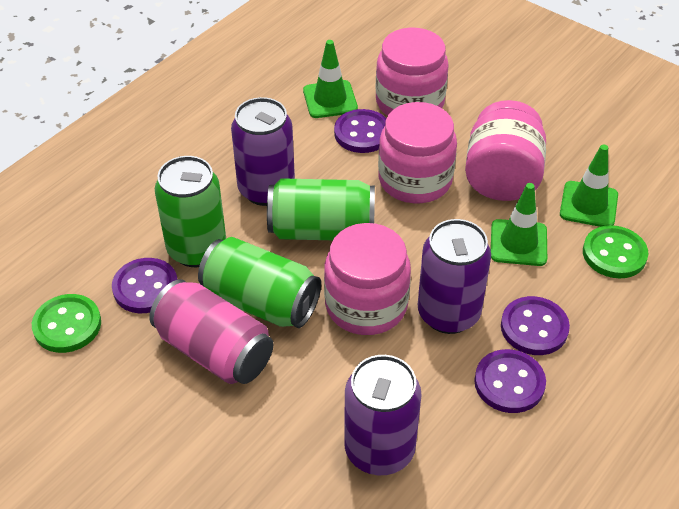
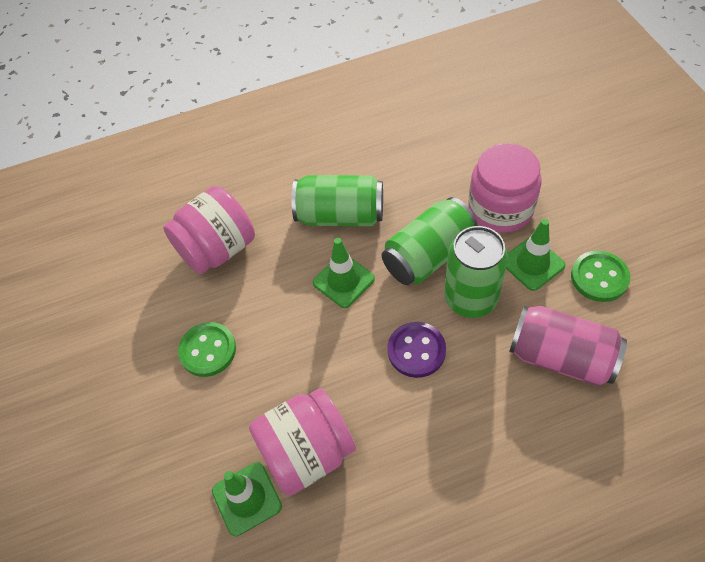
pink jar: 4 -> 3
purple button: 4 -> 1
purple can: 3 -> 0

